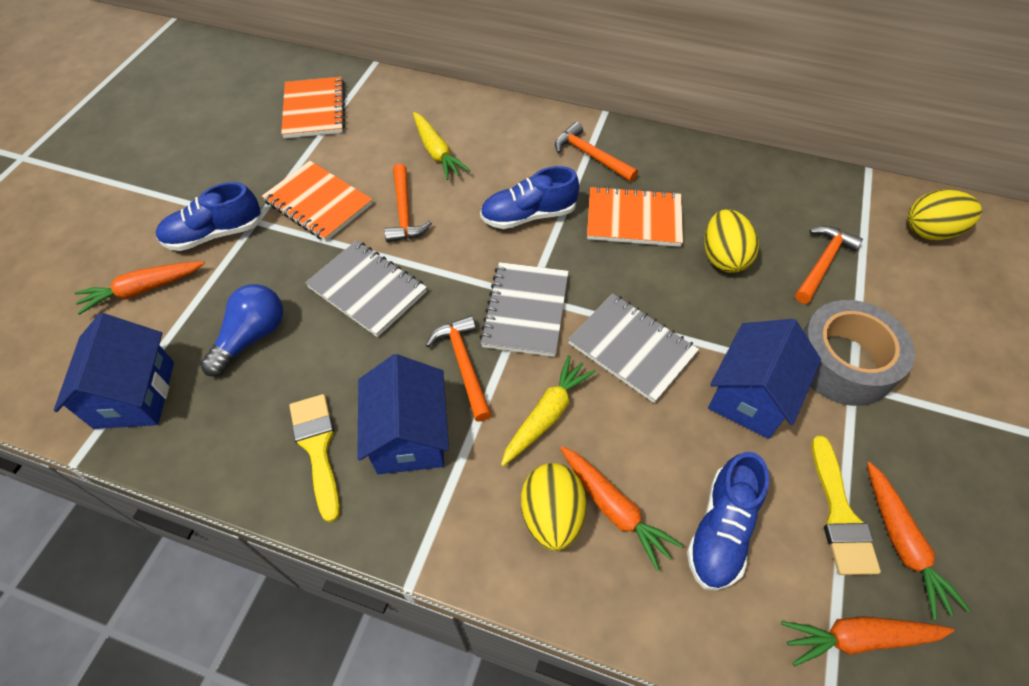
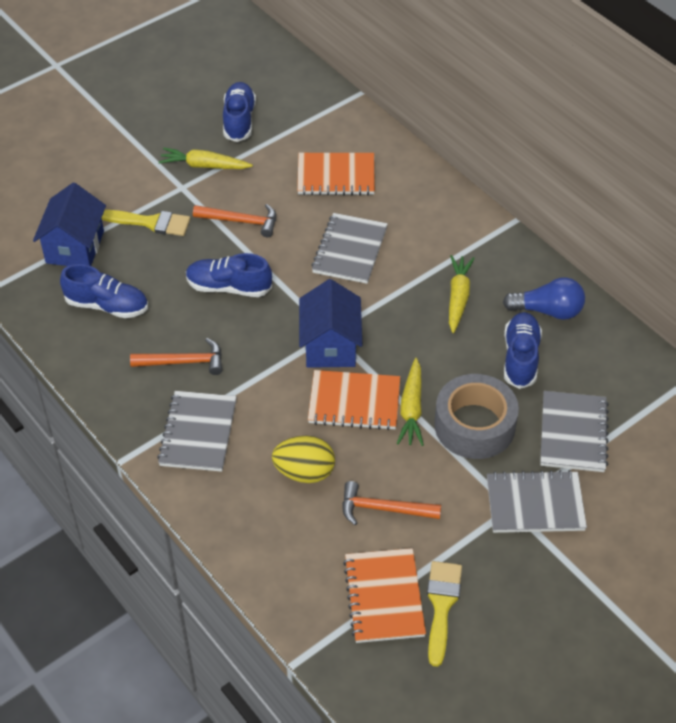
blue house: 3 -> 2
blue shoe: 3 -> 4
grey notebook: 3 -> 4
orange carrot: 4 -> 0
orange hammer: 4 -> 3
yellow carrot: 2 -> 3
yellow egg: 3 -> 1

